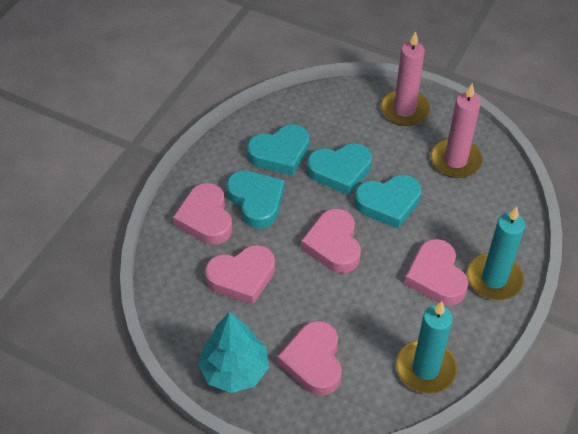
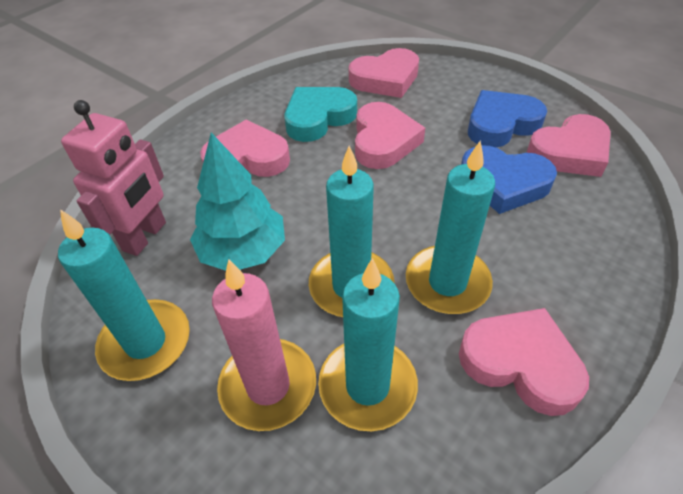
blue heart: 0 -> 2
pink candle: 2 -> 1
pink robot: 0 -> 1
turquoise candle: 2 -> 4
turquoise heart: 4 -> 1

